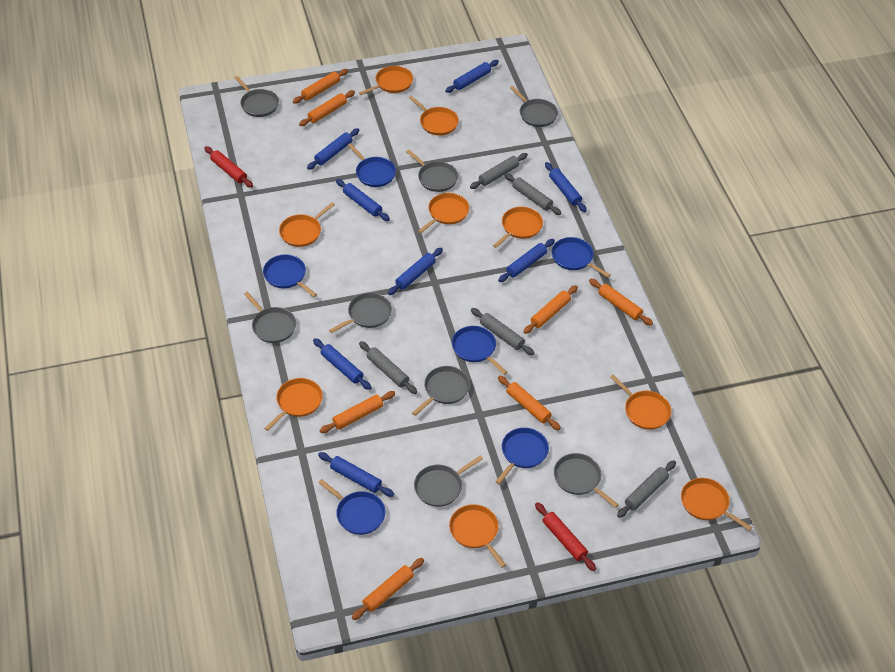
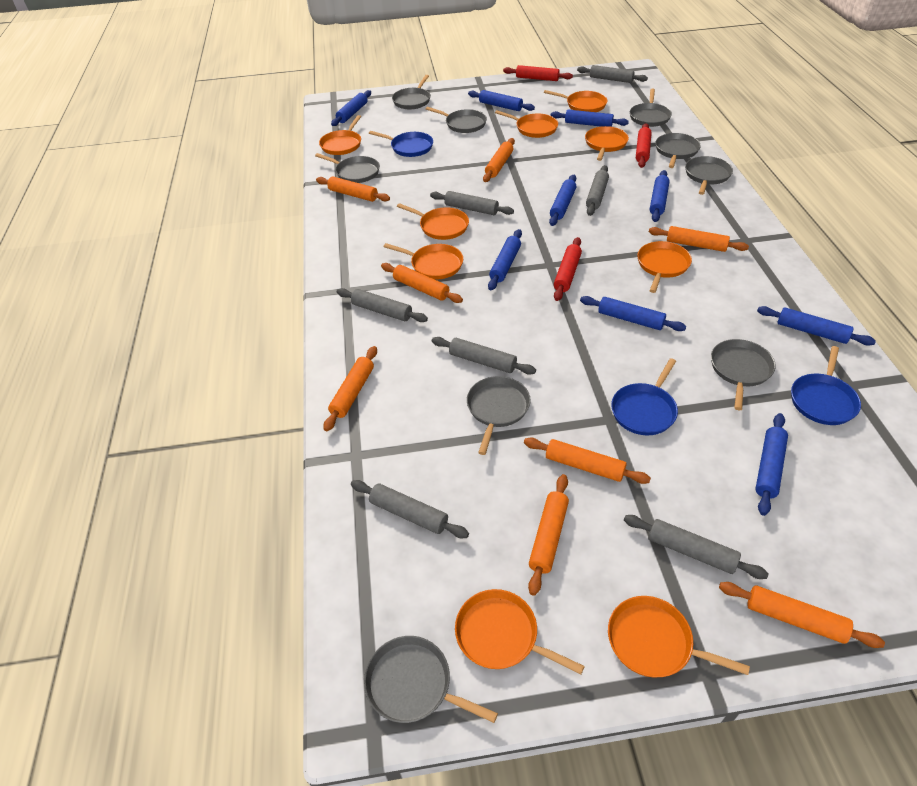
blue pan: 6 -> 3
blue rolling pin: 8 -> 9
grey pan: 8 -> 9
grey rolling pin: 5 -> 7
orange rolling pin: 7 -> 8
red rolling pin: 2 -> 3

